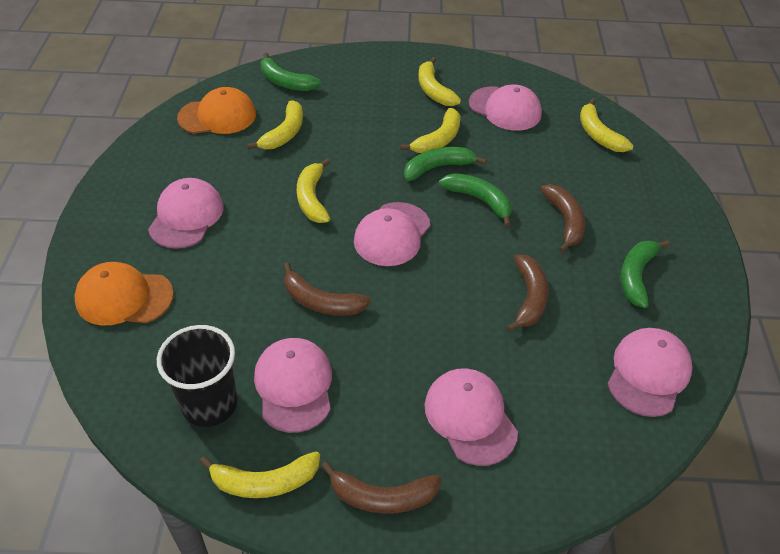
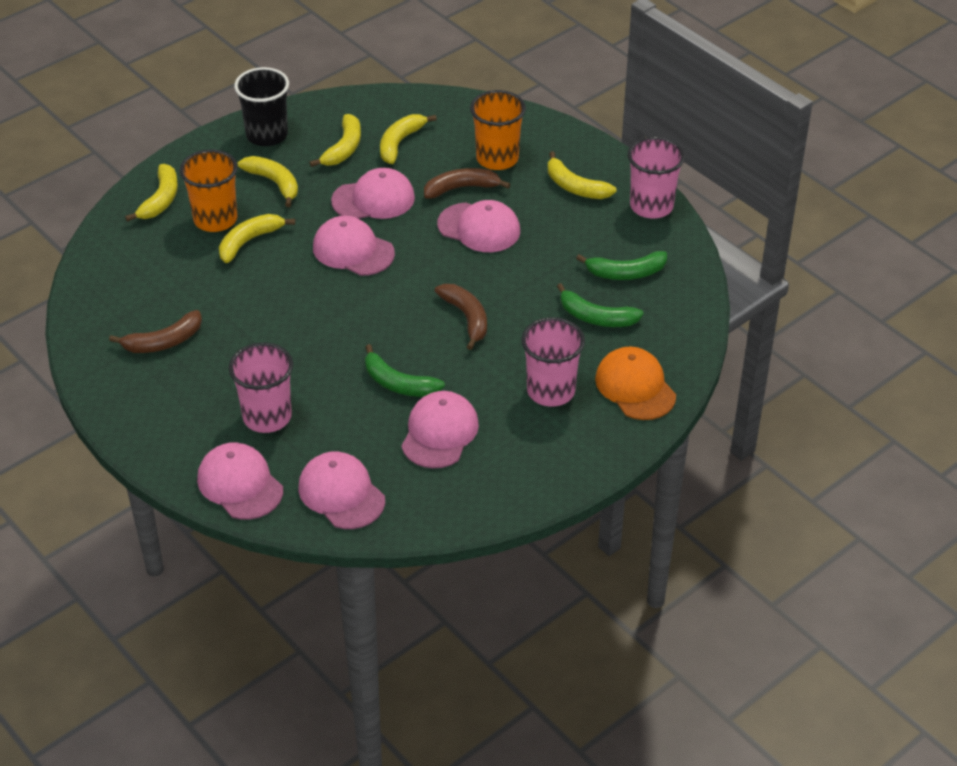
brown banana: 4 -> 3
green banana: 4 -> 3
orange cap: 2 -> 1
orange cup: 0 -> 2
pink cup: 0 -> 3

